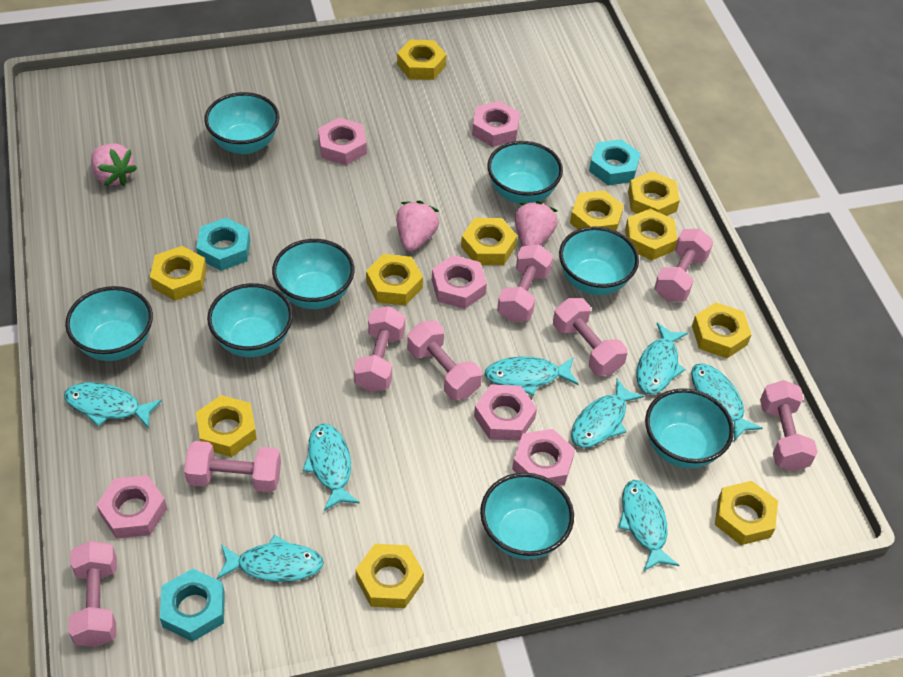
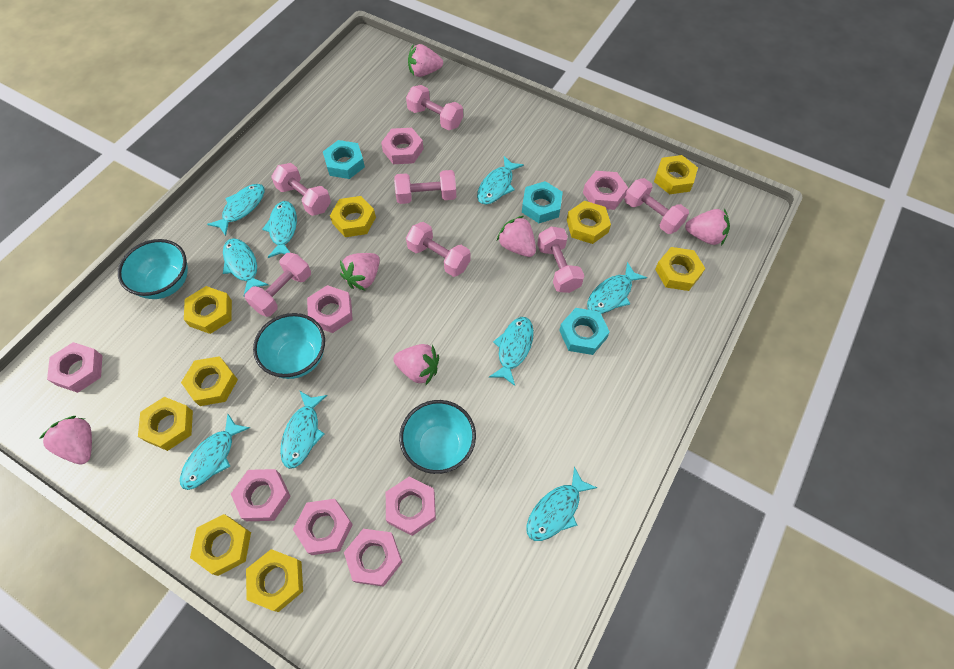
pink dumbbell: 8 -> 7
pink nut: 6 -> 8
pink strawberry: 3 -> 6
turquoise bowl: 8 -> 3
turquoise fish: 8 -> 9
yellow nut: 11 -> 9

